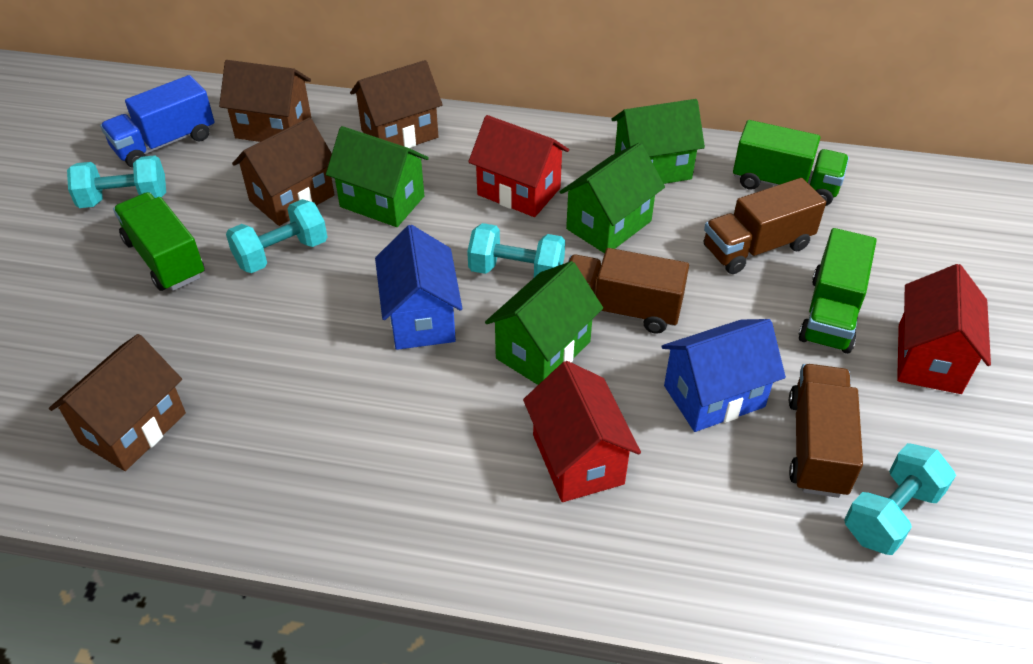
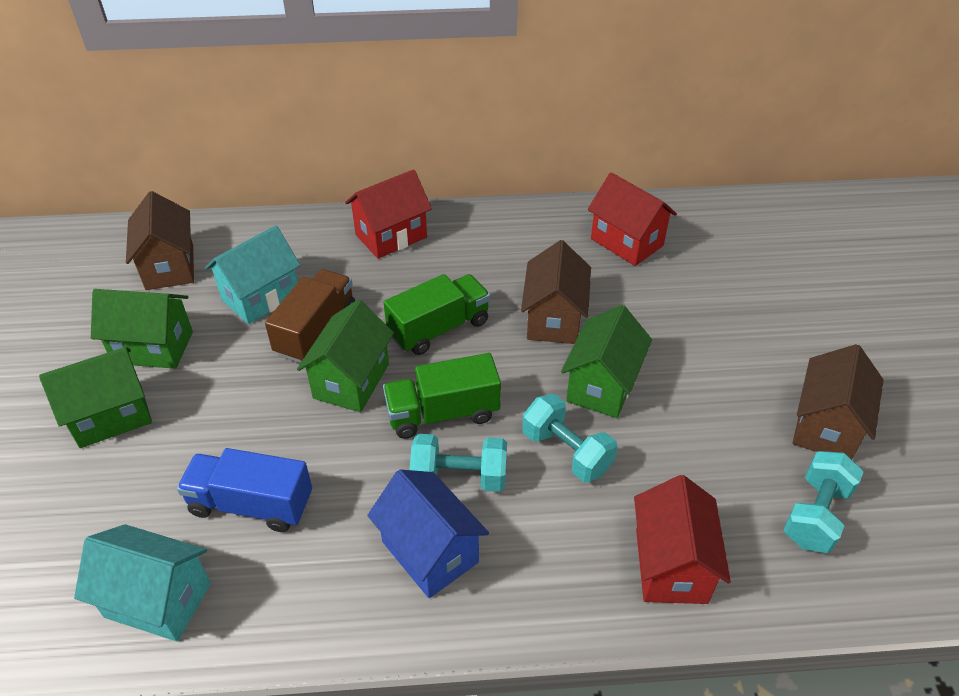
blue house: 2 -> 1
brown house: 4 -> 3
brown truck: 3 -> 1
green truck: 3 -> 2
turquoise dumbbell: 4 -> 3
turquoise house: 0 -> 2

